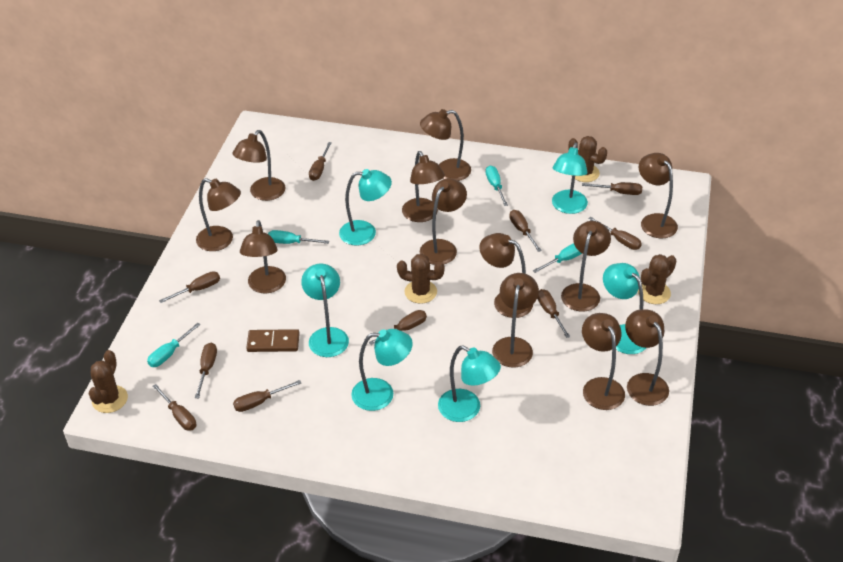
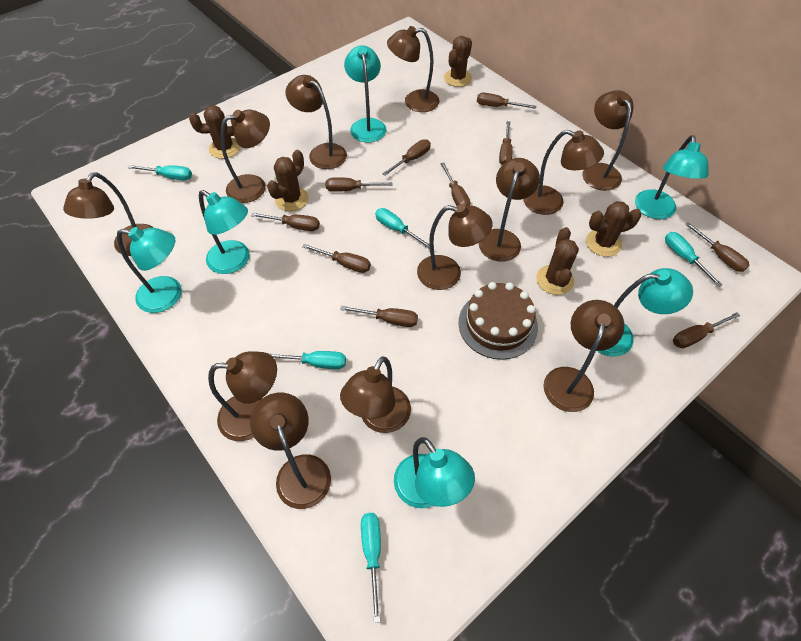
brown cactus: 4 -> 5
brown cake: 0 -> 1
brown domino: 1 -> 0
turquoise screwdriver: 4 -> 5

